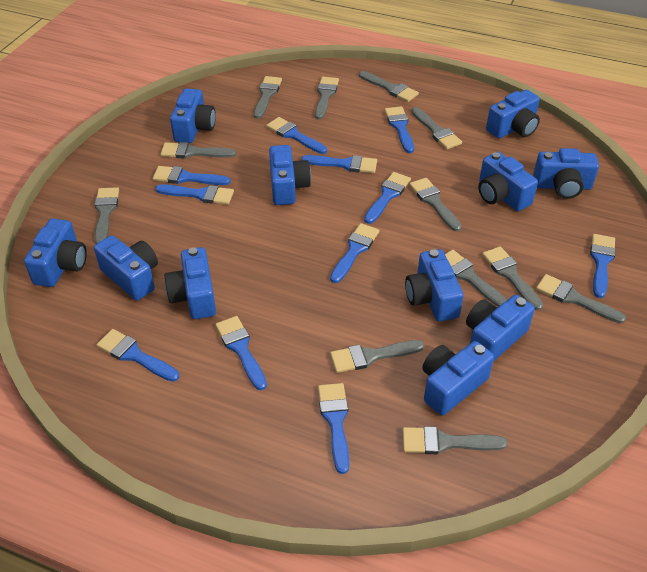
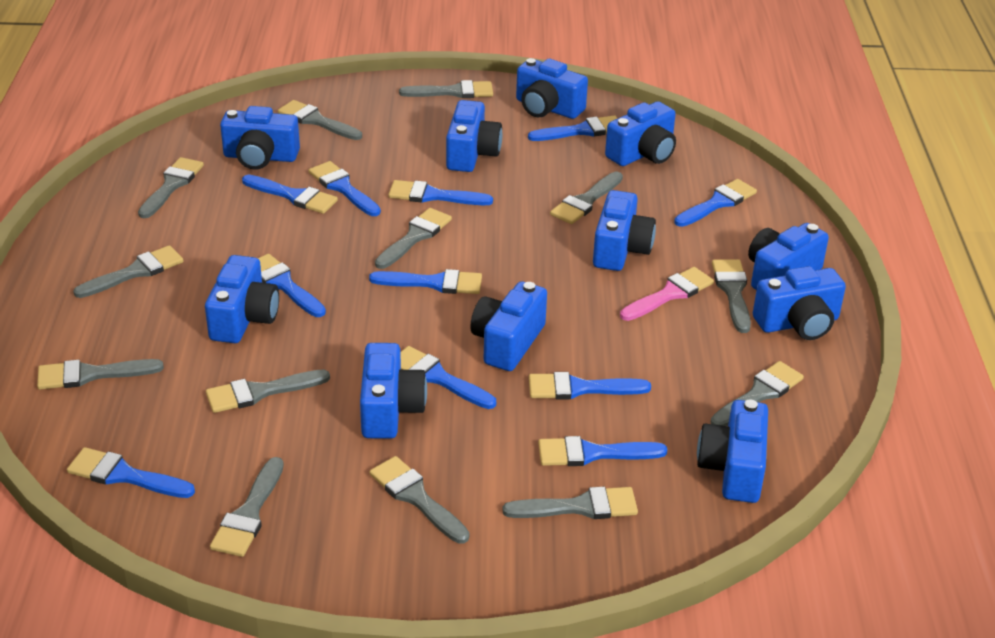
grey brush: 12 -> 13
pink brush: 0 -> 1

